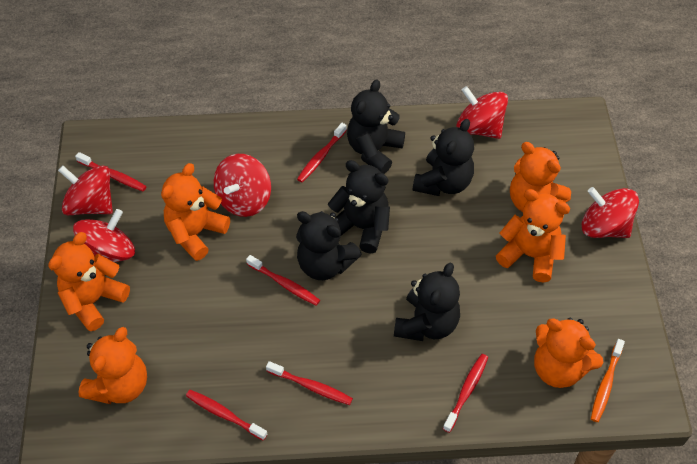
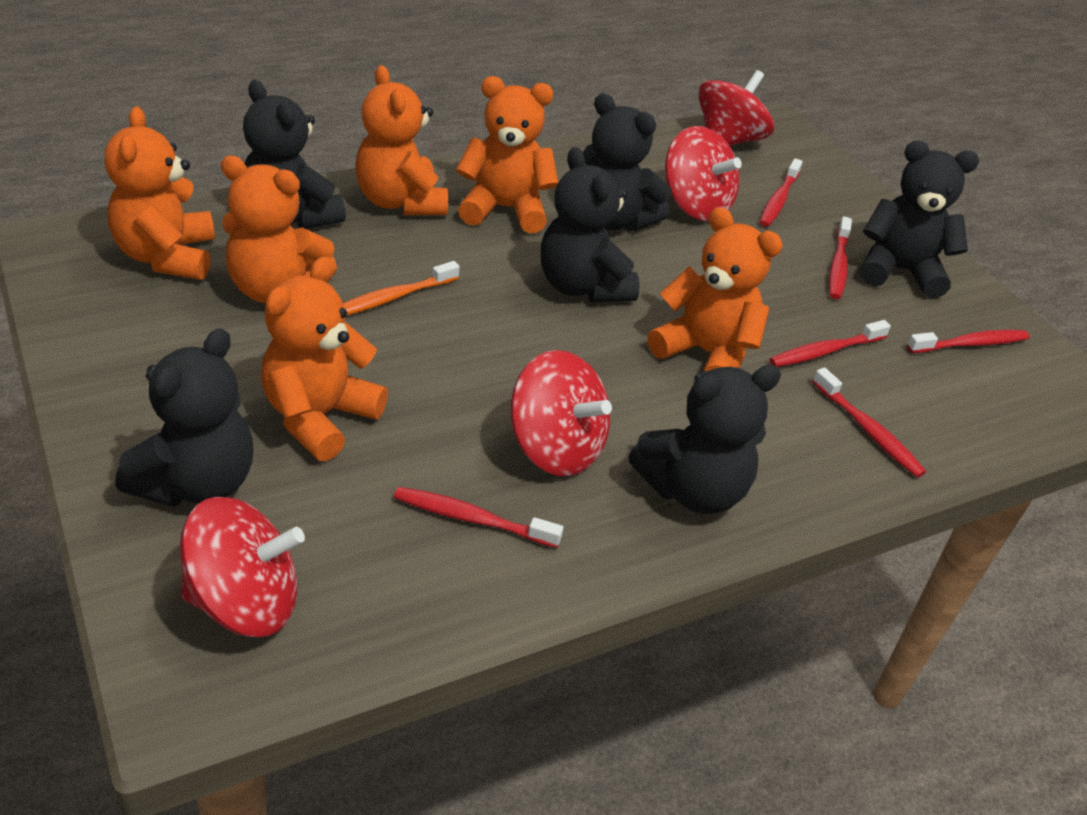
black teddy bear: 5 -> 6
red spinning top: 5 -> 4

